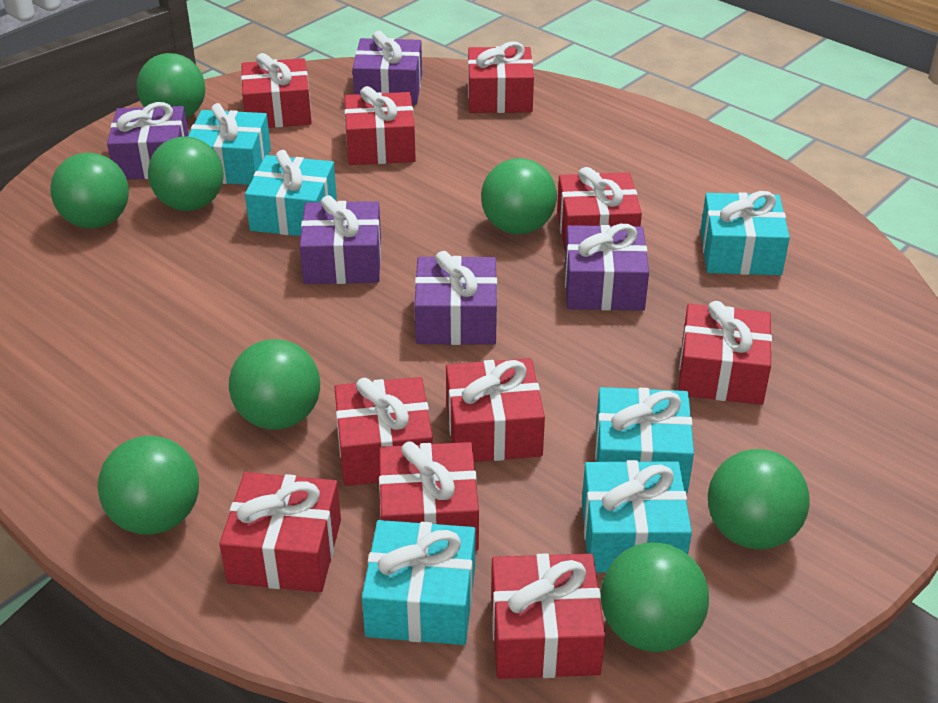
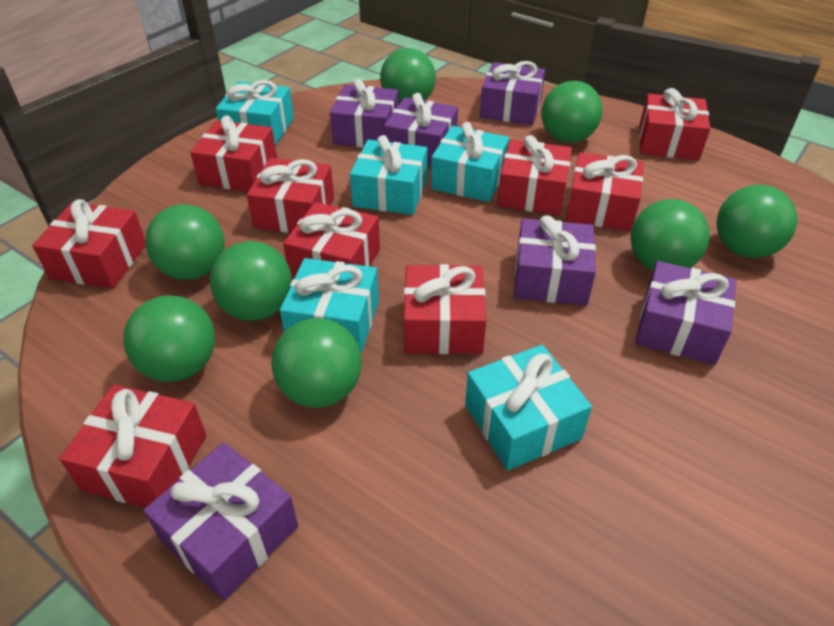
purple gift: 5 -> 6
red gift: 10 -> 9
turquoise gift: 6 -> 5

